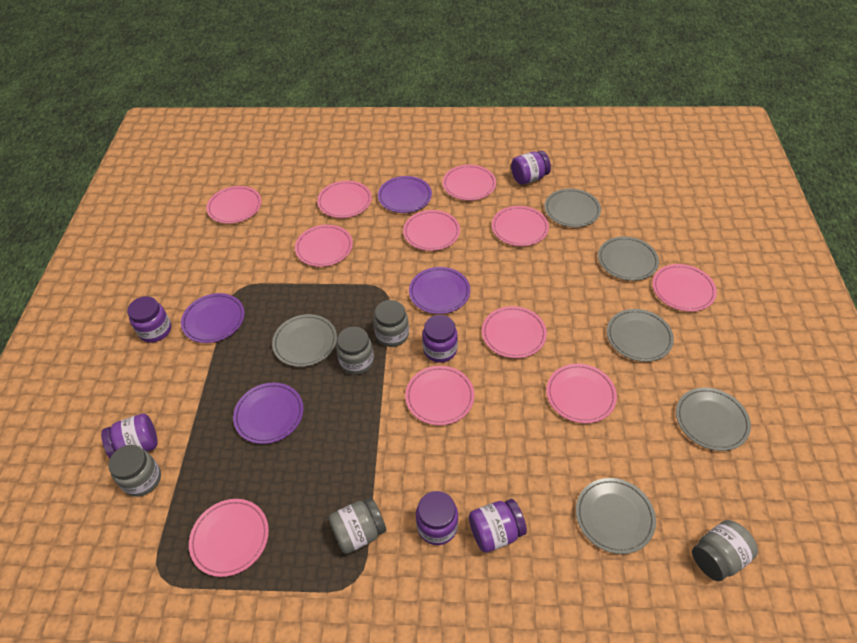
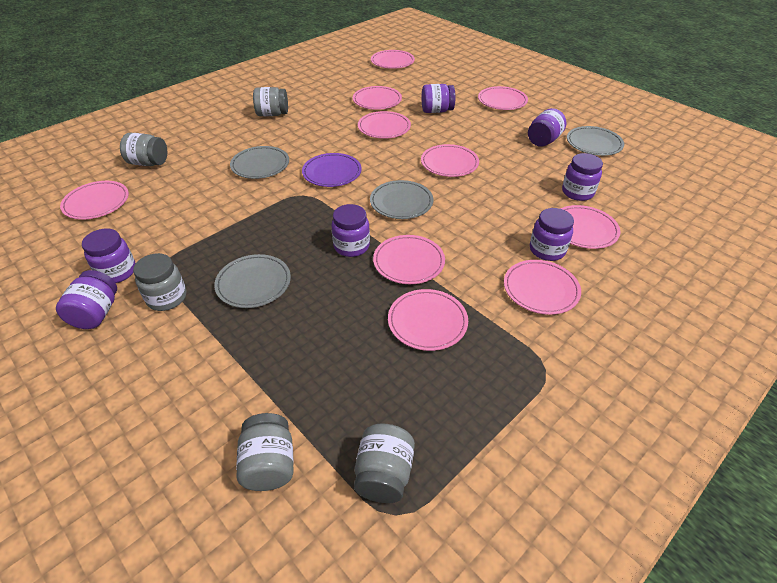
grey plate: 6 -> 4
pink plate: 11 -> 10
purple jar: 6 -> 7
purple plate: 4 -> 1

